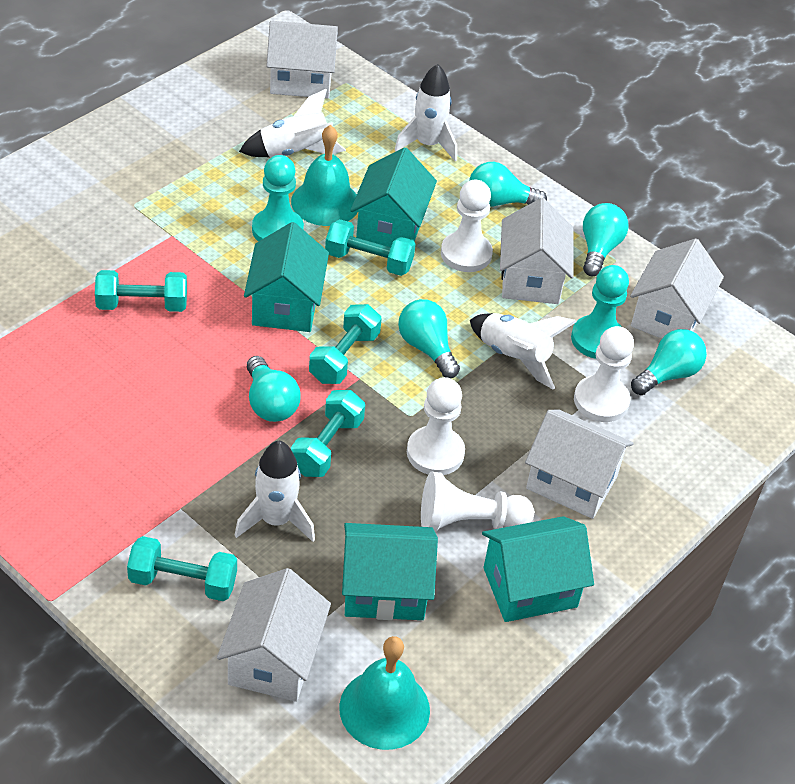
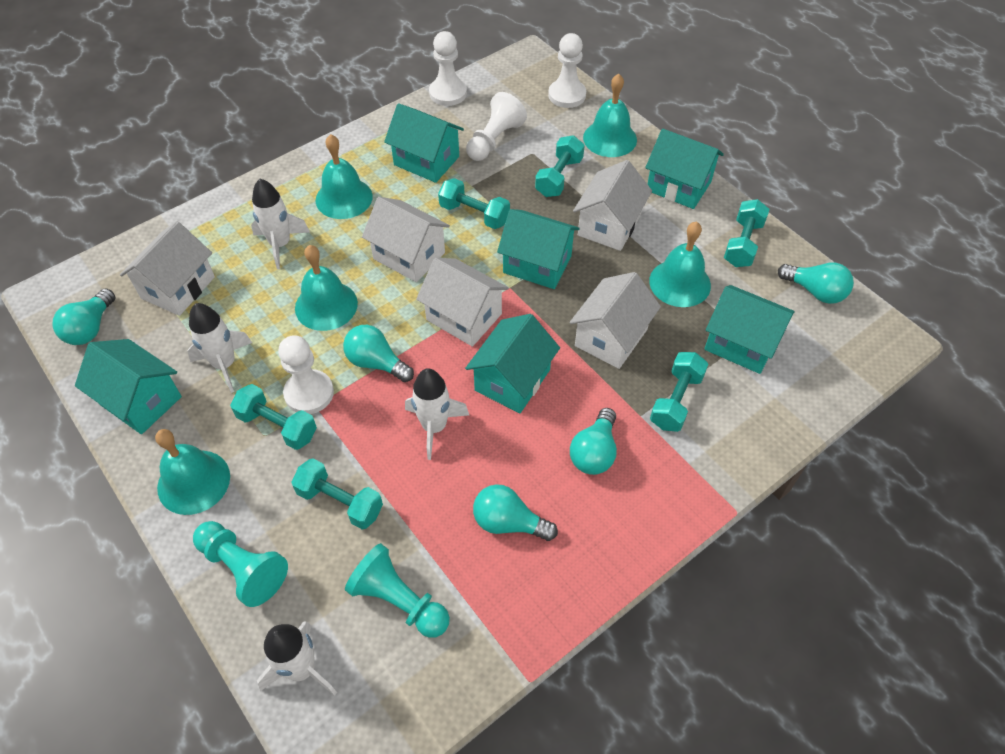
turquoise bell: 2 -> 5
turquoise dumbbell: 5 -> 6
turquoise house: 4 -> 6

